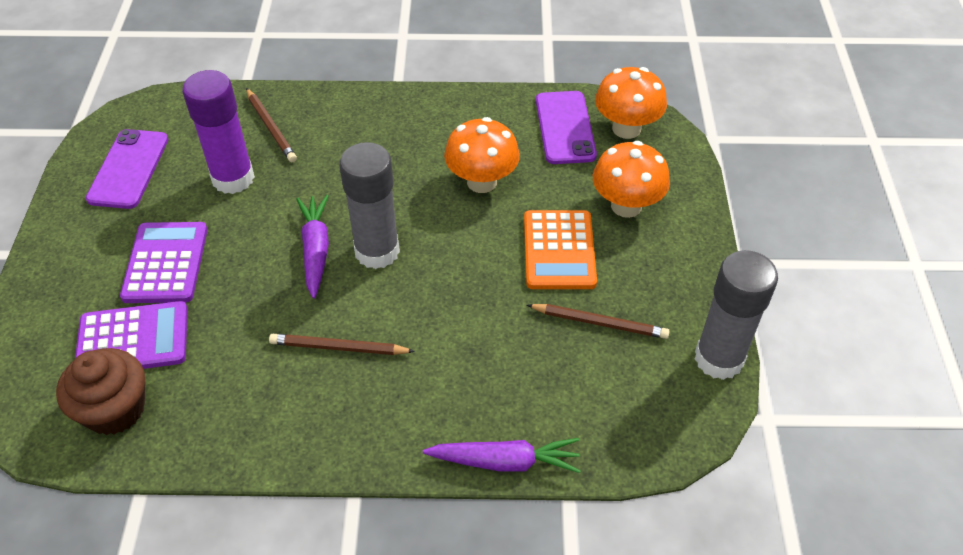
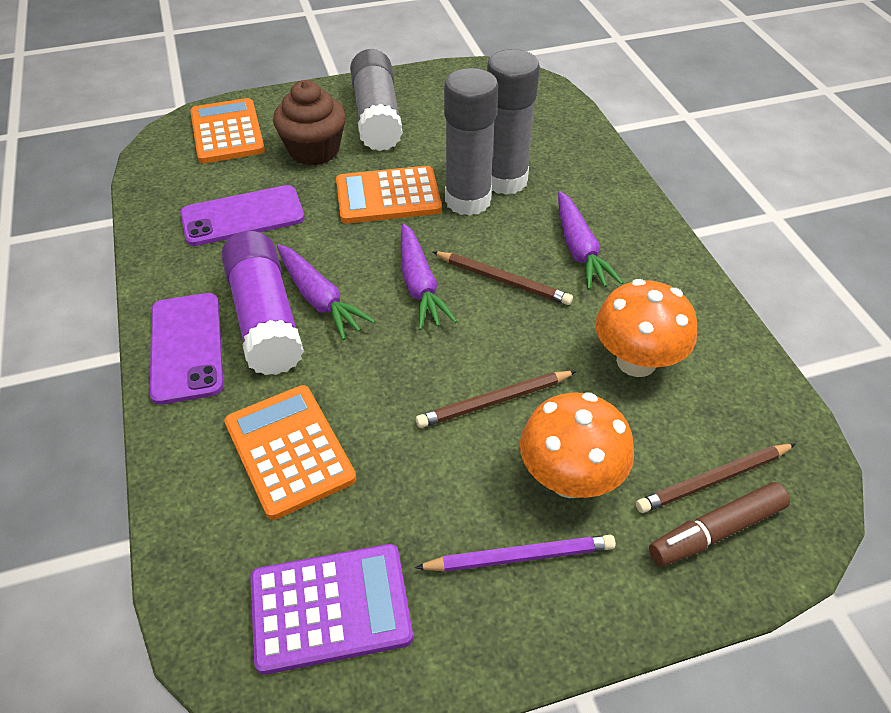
brown marker: 0 -> 1
grey glue stick: 2 -> 3
orange calculator: 1 -> 3
orange mushroom: 3 -> 2
purple calculator: 2 -> 1
purple carrot: 2 -> 3
purple pencil: 0 -> 1

